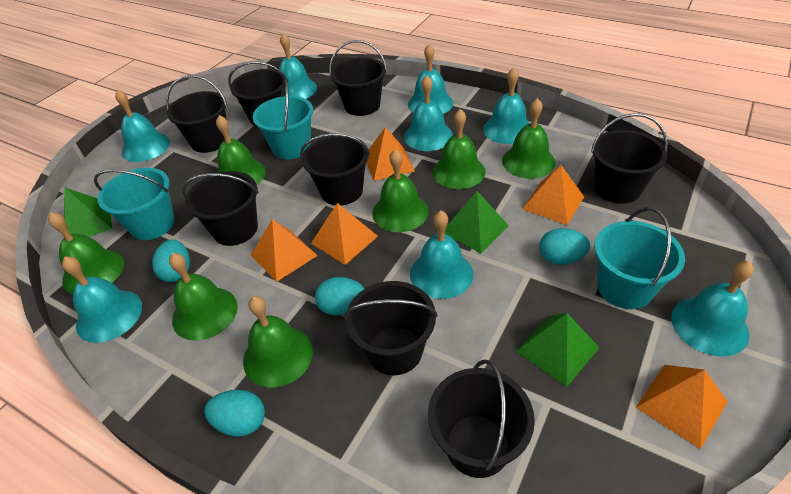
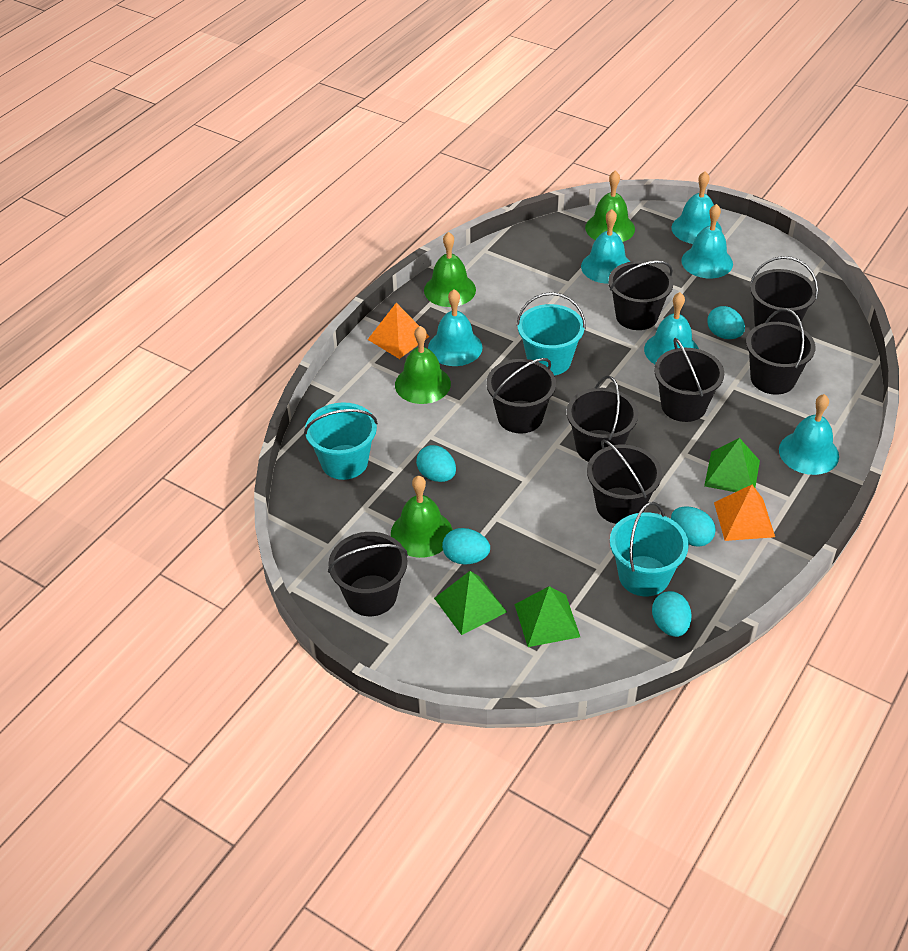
green bell: 7 -> 4
orange pyramid: 5 -> 2
turquoise bell: 8 -> 6
turquoise egg: 4 -> 5

